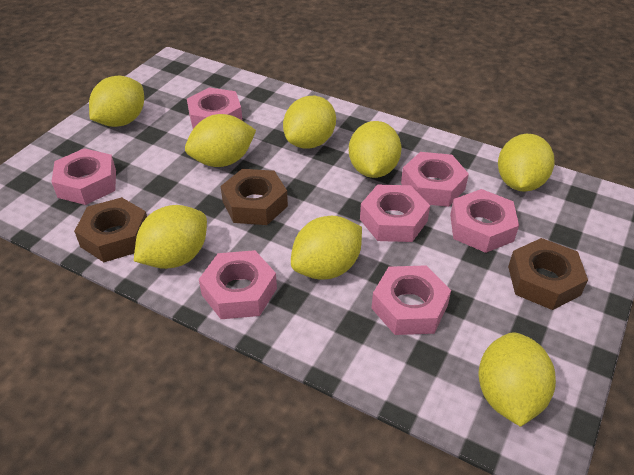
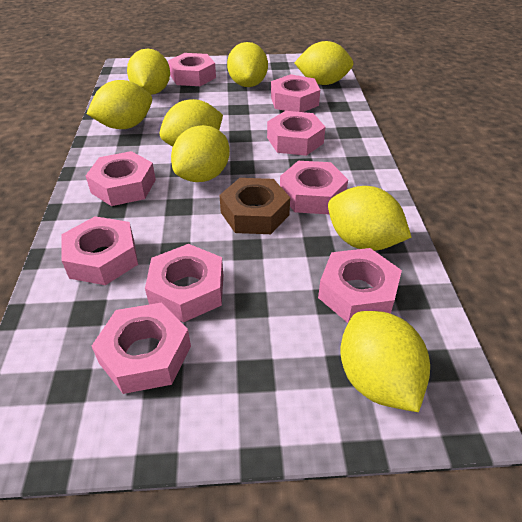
brown nut: 3 -> 1
pink nut: 7 -> 9

